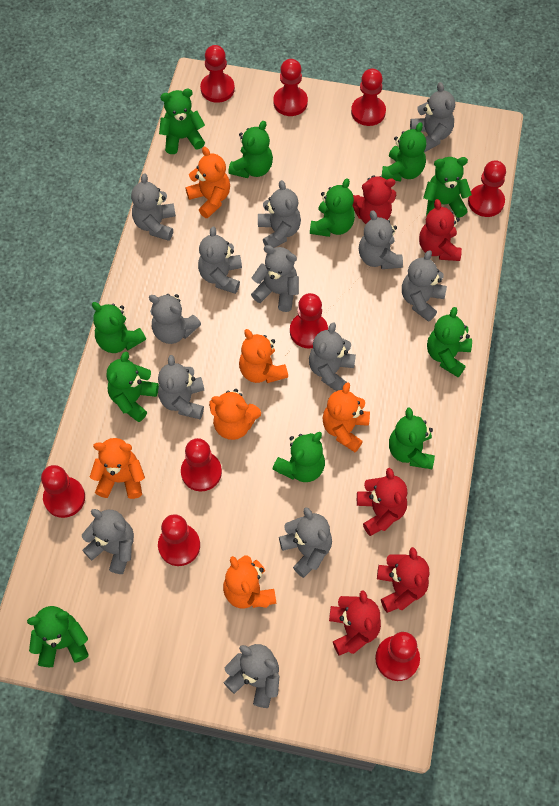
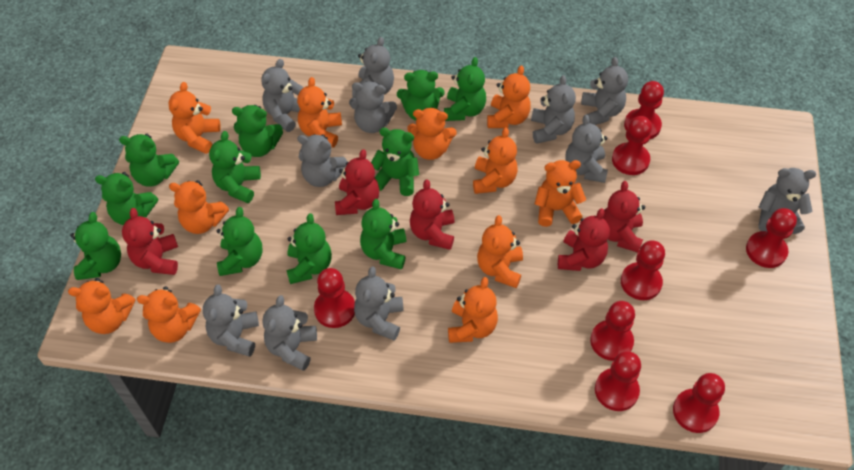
grey teddy bear: 13 -> 11
orange teddy bear: 6 -> 11
red pawn: 9 -> 8

